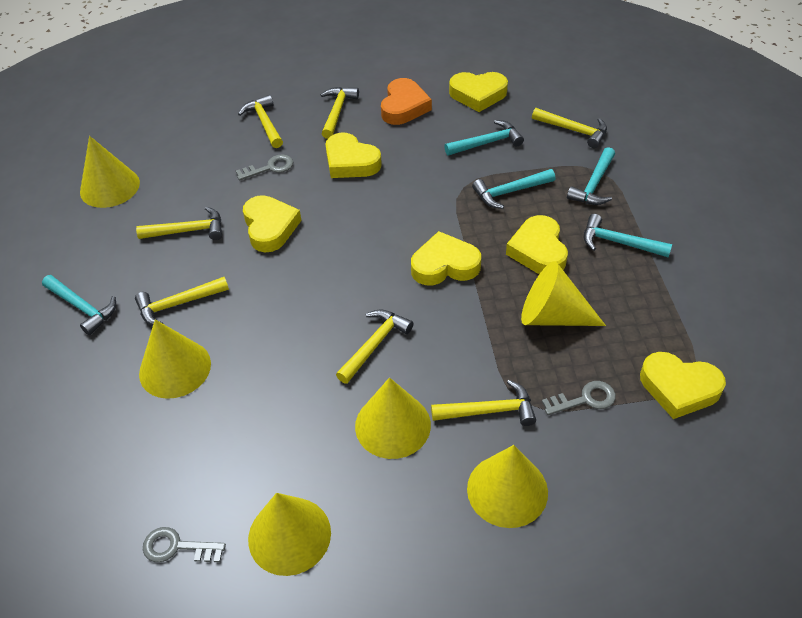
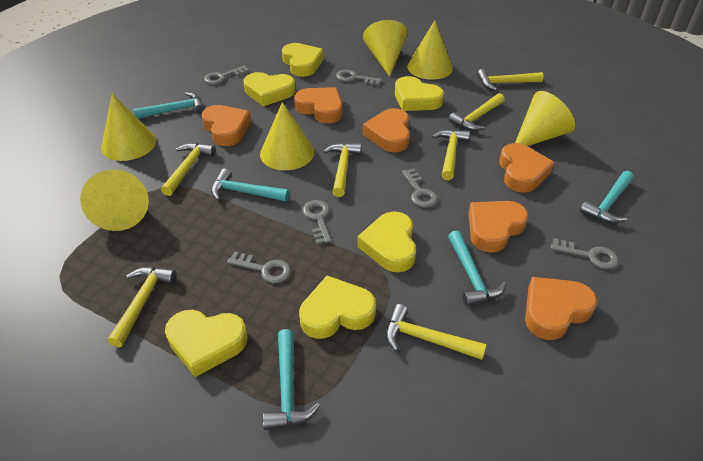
grey key: 3 -> 6
orange heart: 1 -> 6

